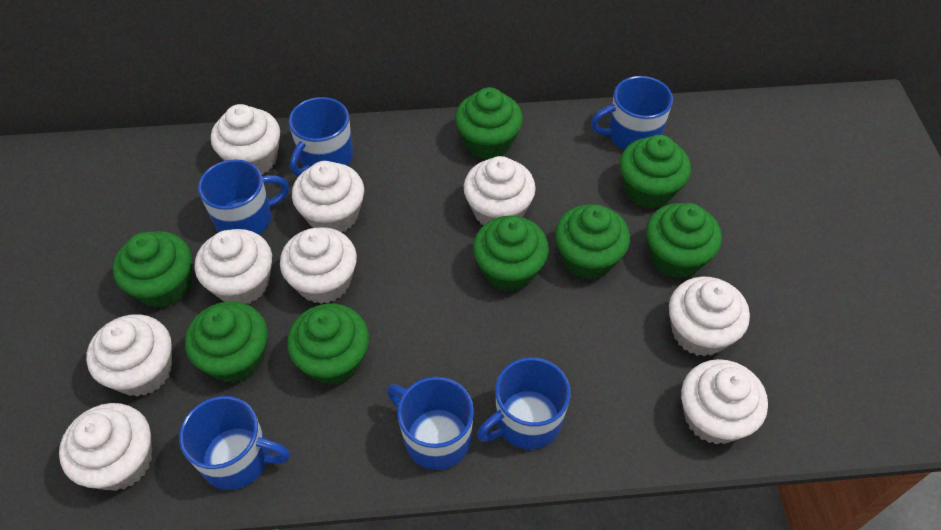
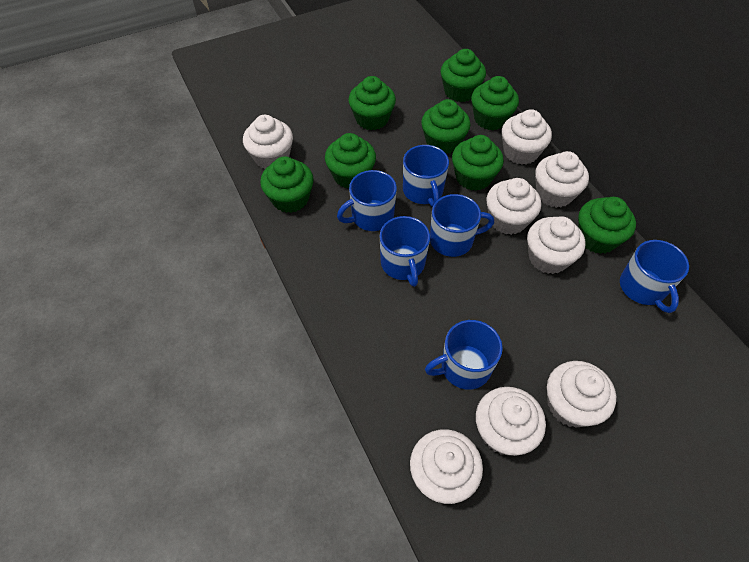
white cupcake: 9 -> 8

